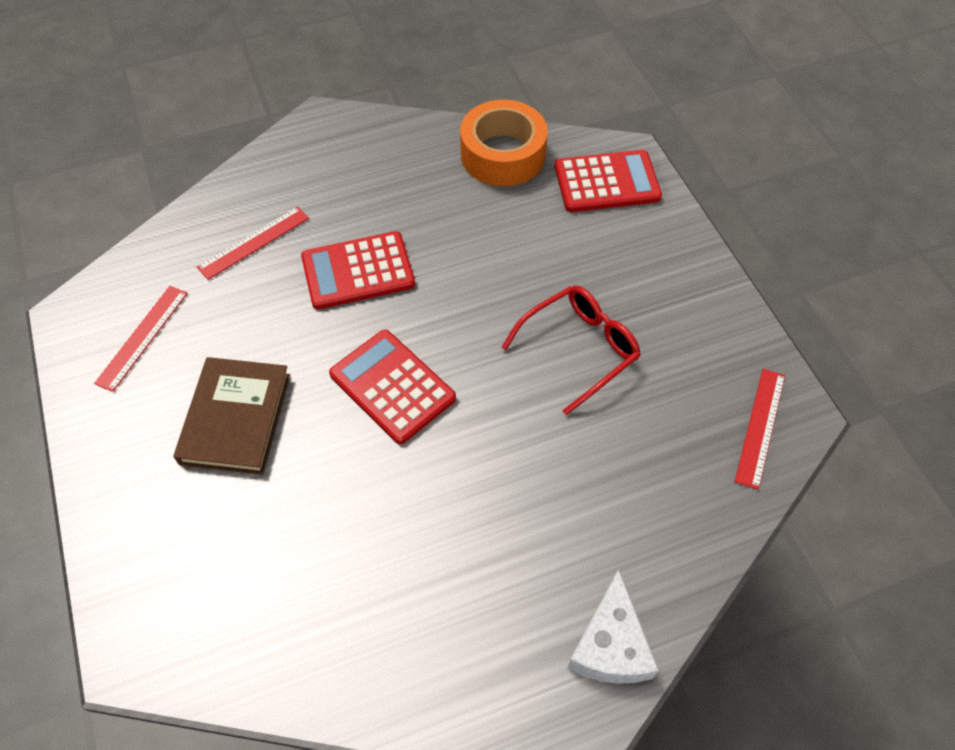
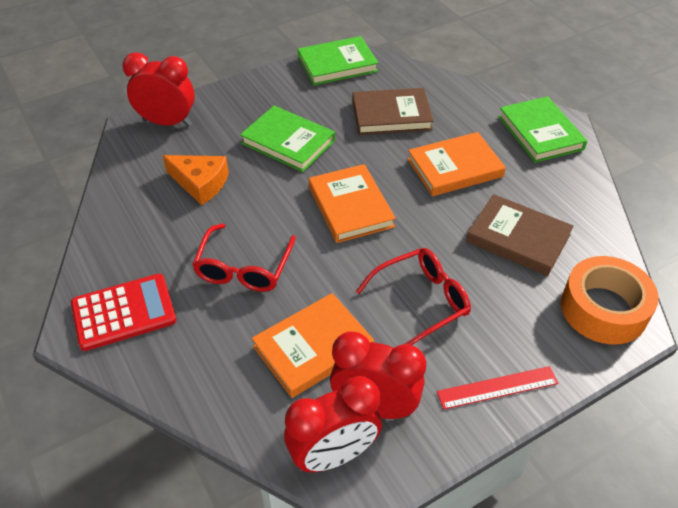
brown book: 1 -> 2
green book: 0 -> 3
orange book: 0 -> 3
orange cheese: 0 -> 1
red calculator: 3 -> 1
red clock: 0 -> 3
red glasses: 1 -> 2
red ruler: 3 -> 1
white cheese: 1 -> 0

